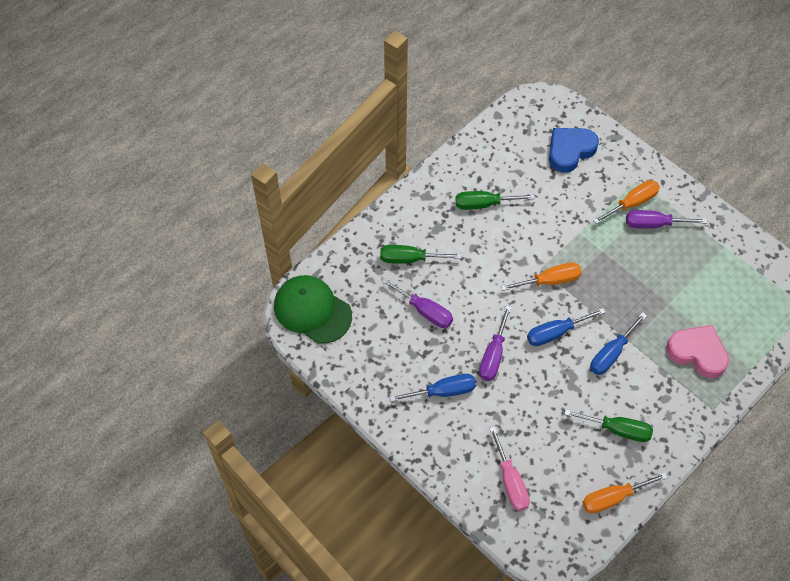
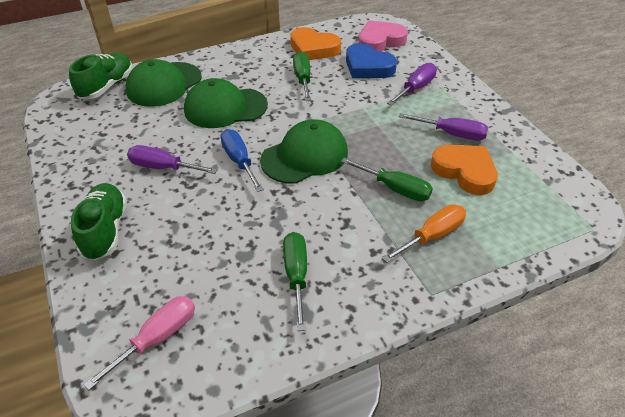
blue screwdriver: 3 -> 1
green cap: 1 -> 3
green shoe: 0 -> 2
orange heart: 0 -> 2
orange screwdriver: 3 -> 1

